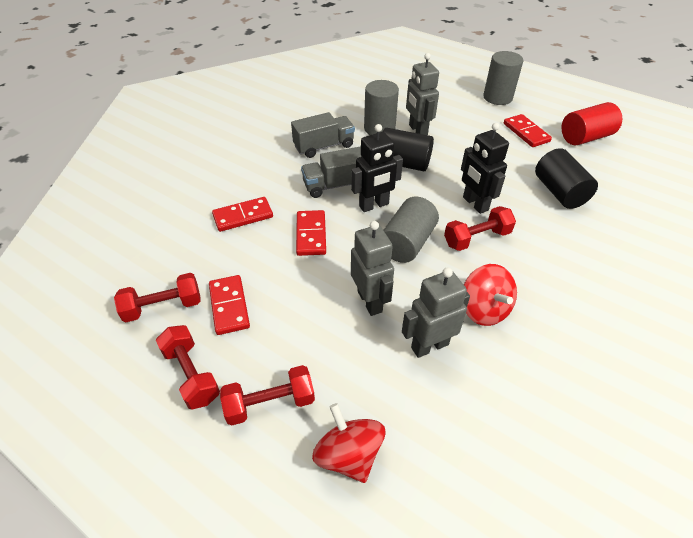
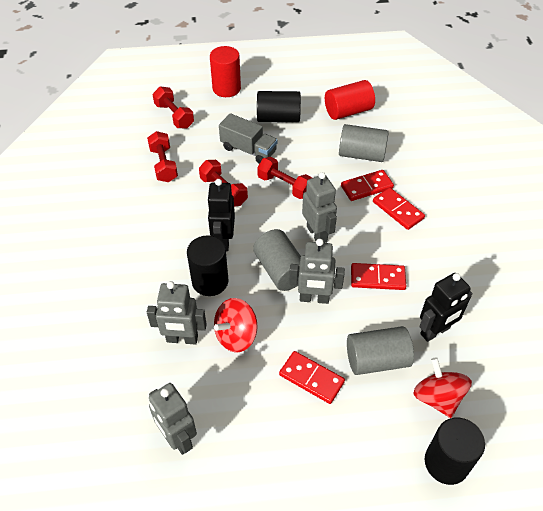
black cylinder: 2 -> 3
grey robot: 3 -> 4
grey truck: 2 -> 1
red cylinder: 1 -> 2

